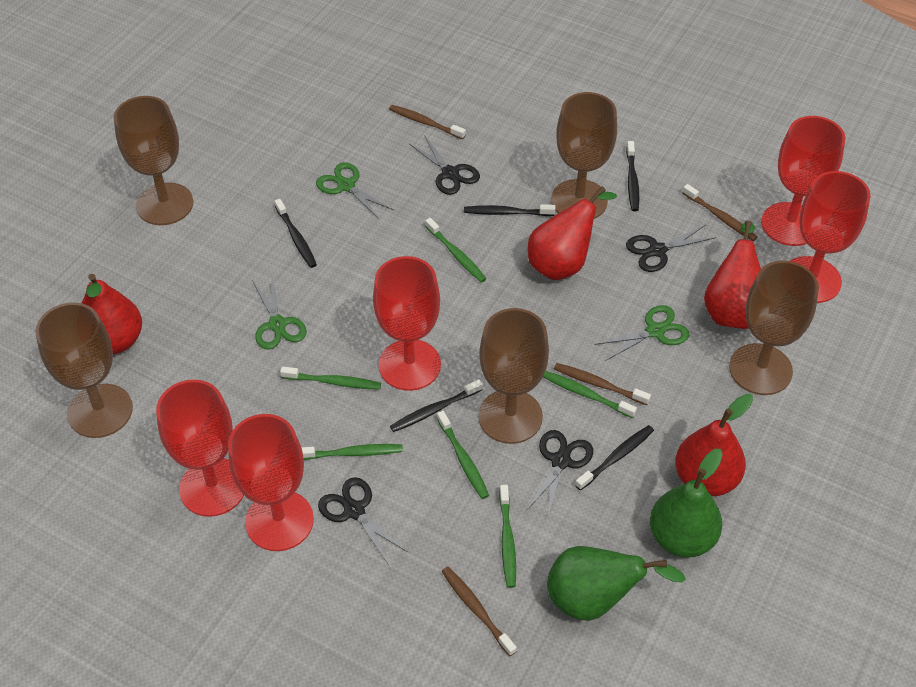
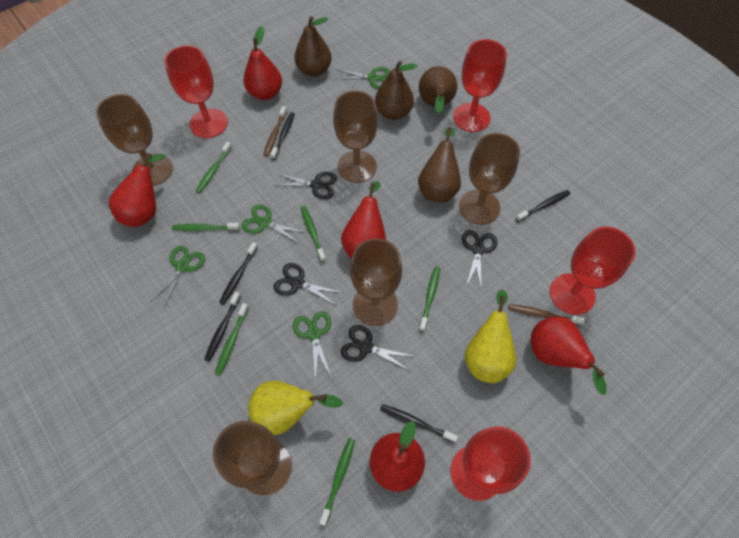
brown pear: 0 -> 4
brown toothbrush: 4 -> 2
green pear: 2 -> 0
green scissors: 3 -> 4
red goblet: 5 -> 4
red pear: 4 -> 5
yellow pear: 0 -> 2

